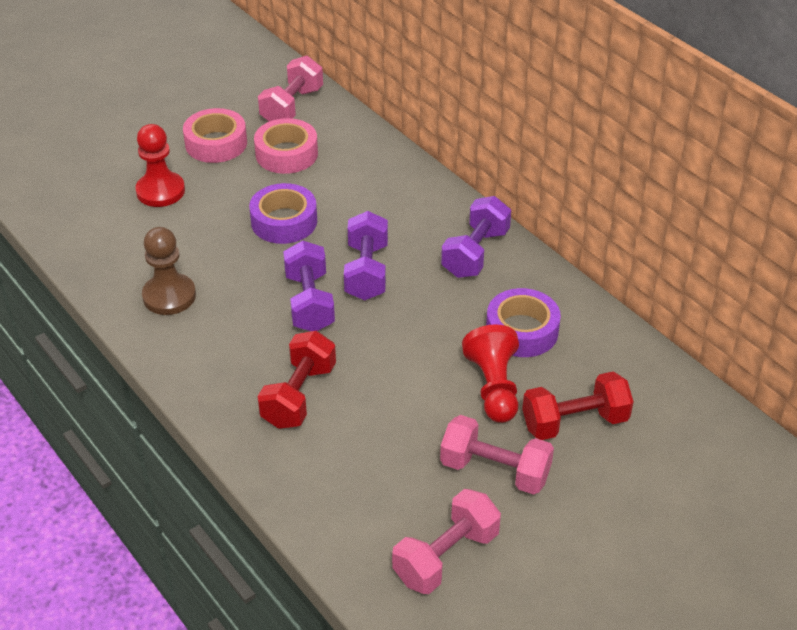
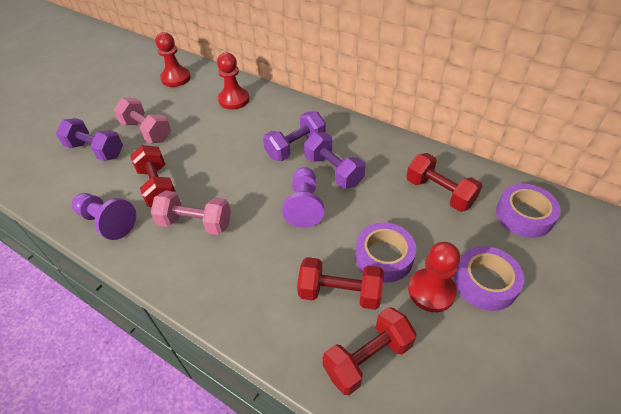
brown pawn: 1 -> 0
pink dumbbell: 3 -> 2
pink tape: 2 -> 0
purple pawn: 0 -> 2
purple tape: 2 -> 3
red dumbbell: 2 -> 4
red pawn: 2 -> 3

